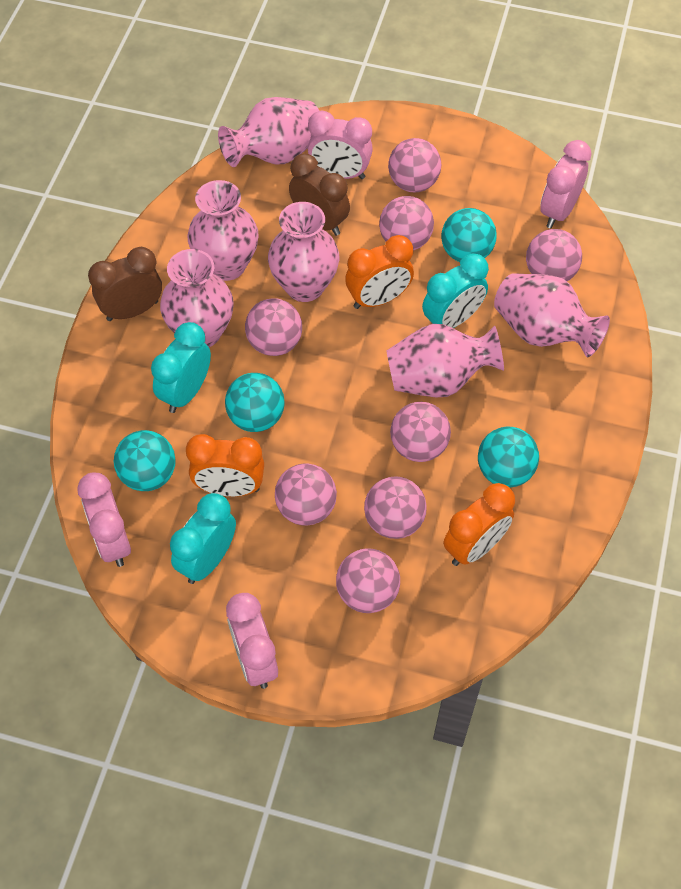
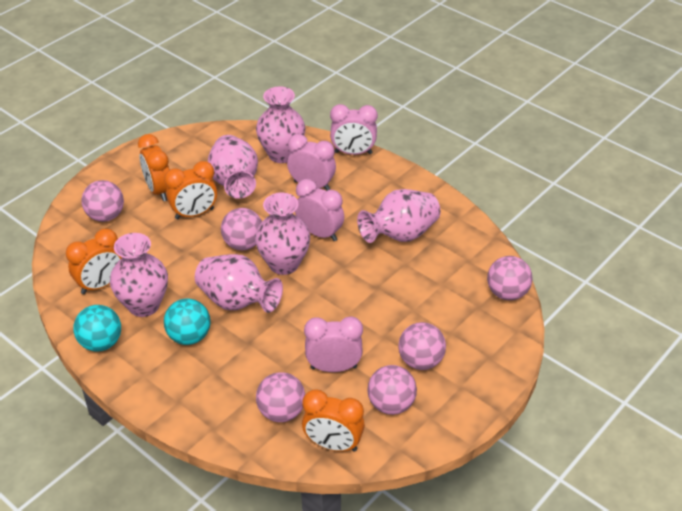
brown clock: 2 -> 0
orange clock: 3 -> 4
pink ball: 8 -> 6
turquoise ball: 4 -> 2
turquoise clock: 3 -> 0

